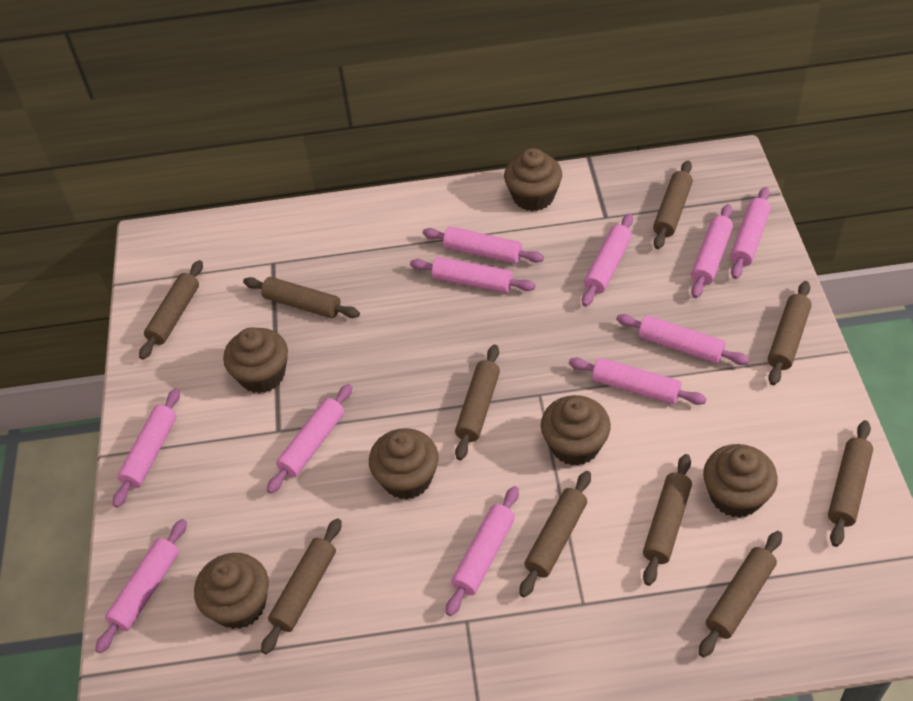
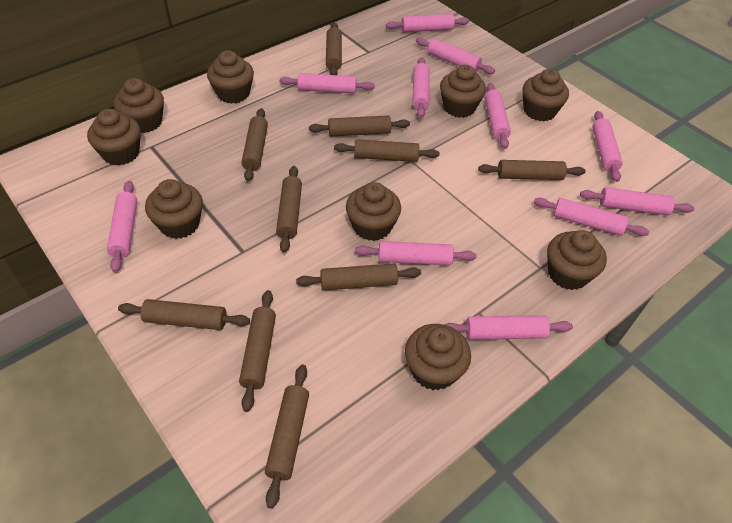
brown cupcake: 6 -> 9

